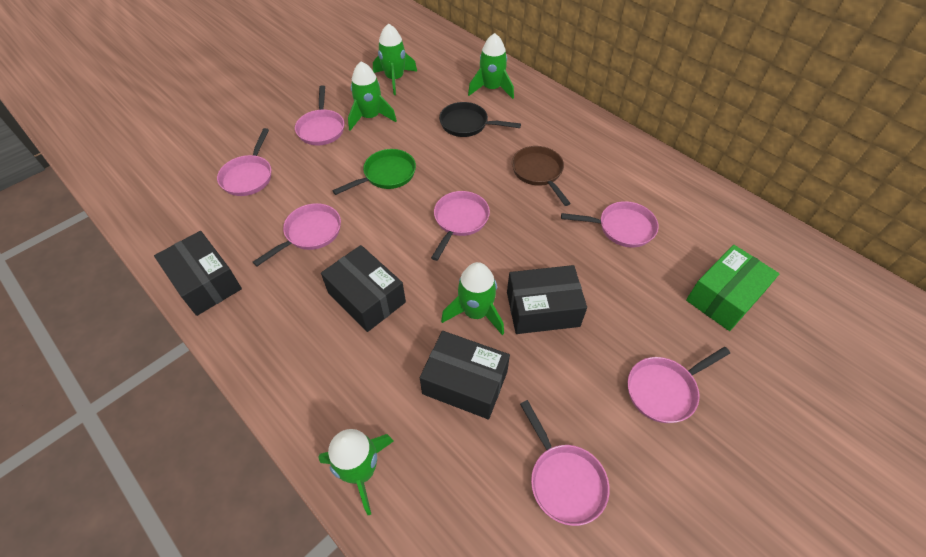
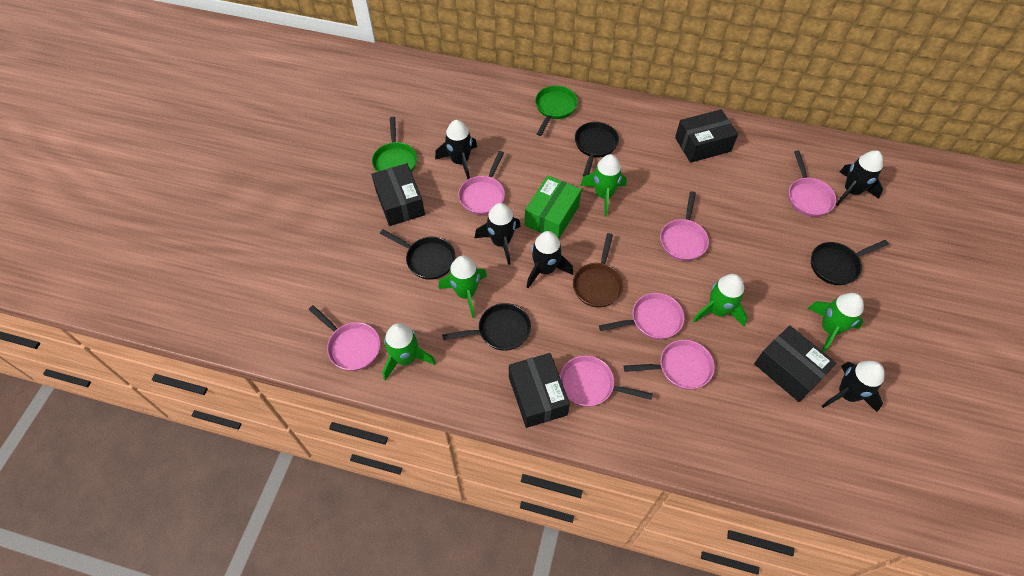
black pan: 1 -> 4
black rocket: 0 -> 5
green pan: 1 -> 2

